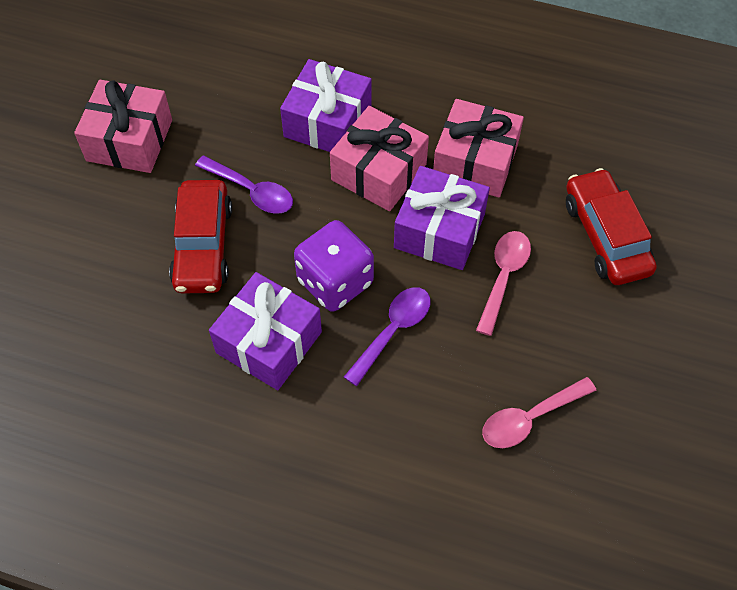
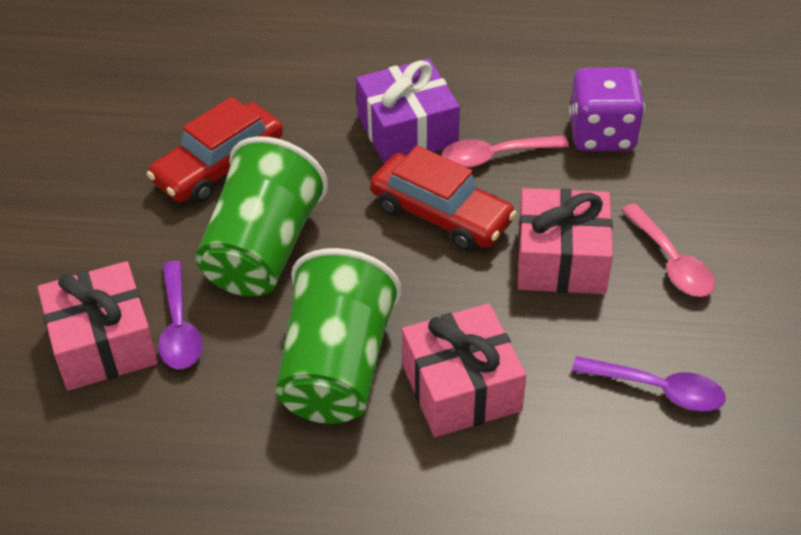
green cup: 0 -> 2
purple gift: 3 -> 1

